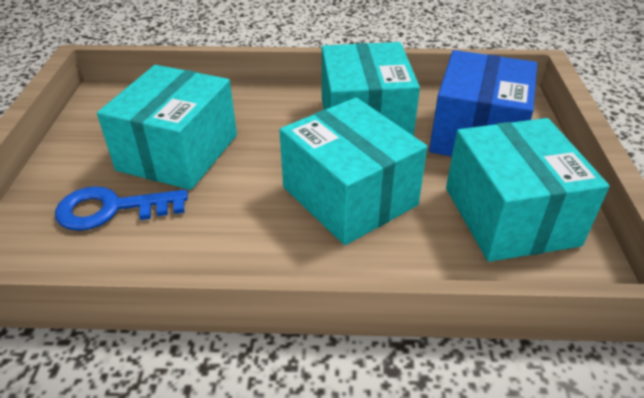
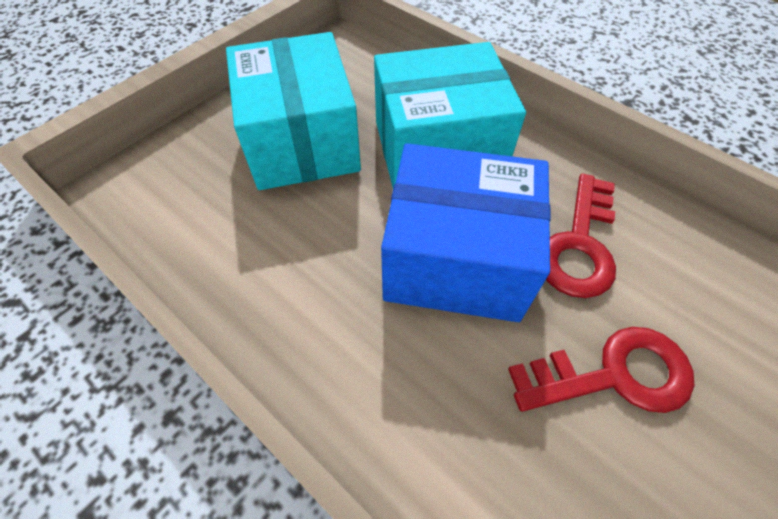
blue key: 1 -> 0
red key: 0 -> 2
turquoise box: 4 -> 2

